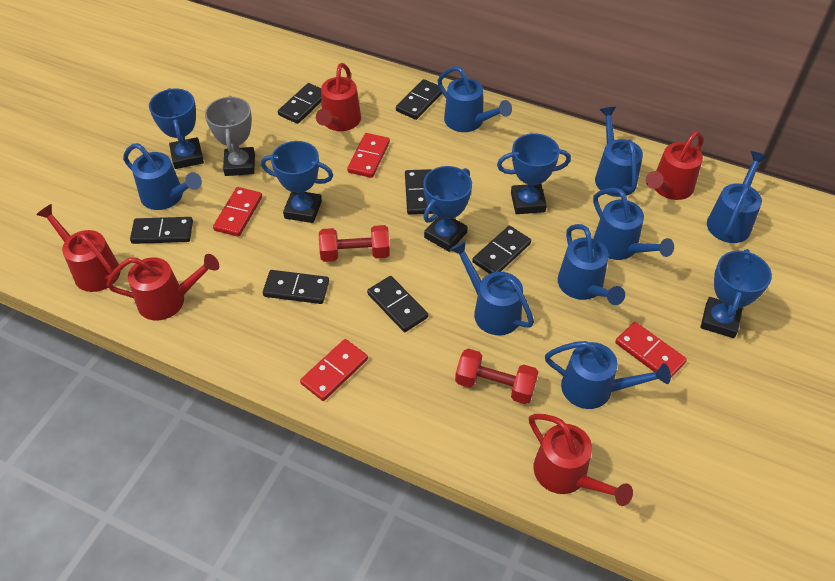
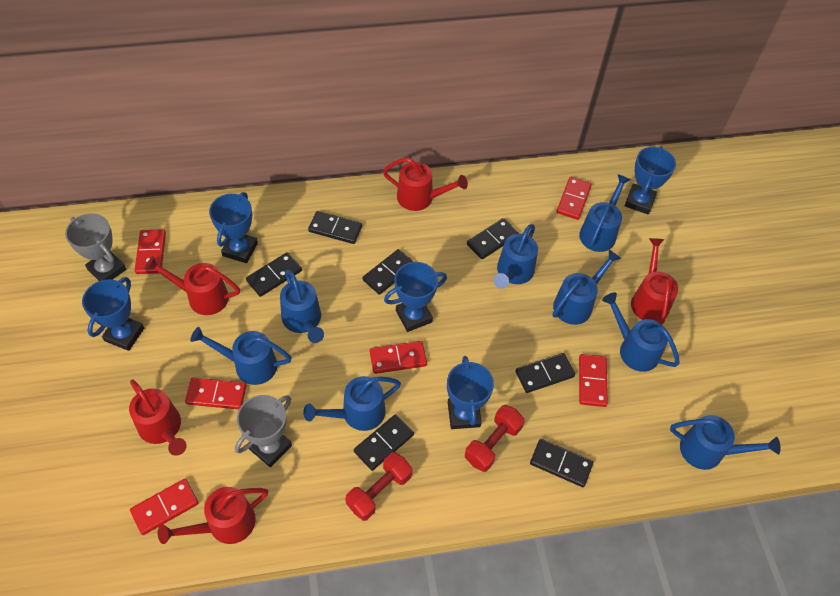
grey trophy: 1 -> 2
red domino: 4 -> 6

